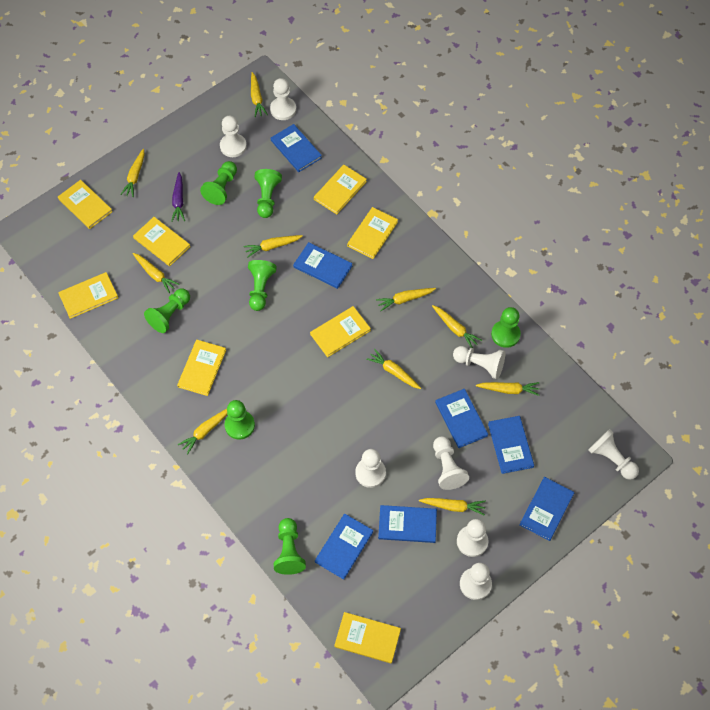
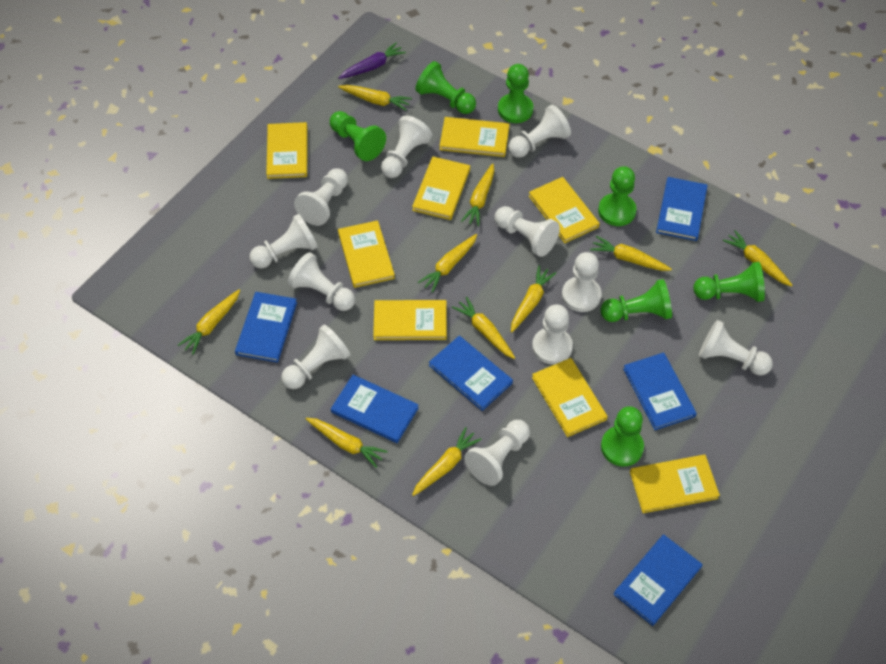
blue book: 7 -> 6
white pawn: 8 -> 11

